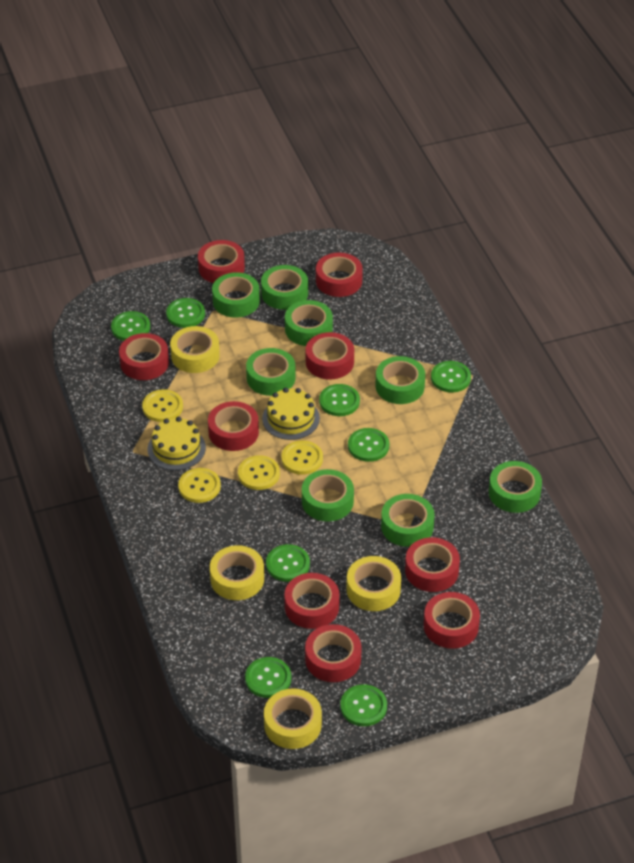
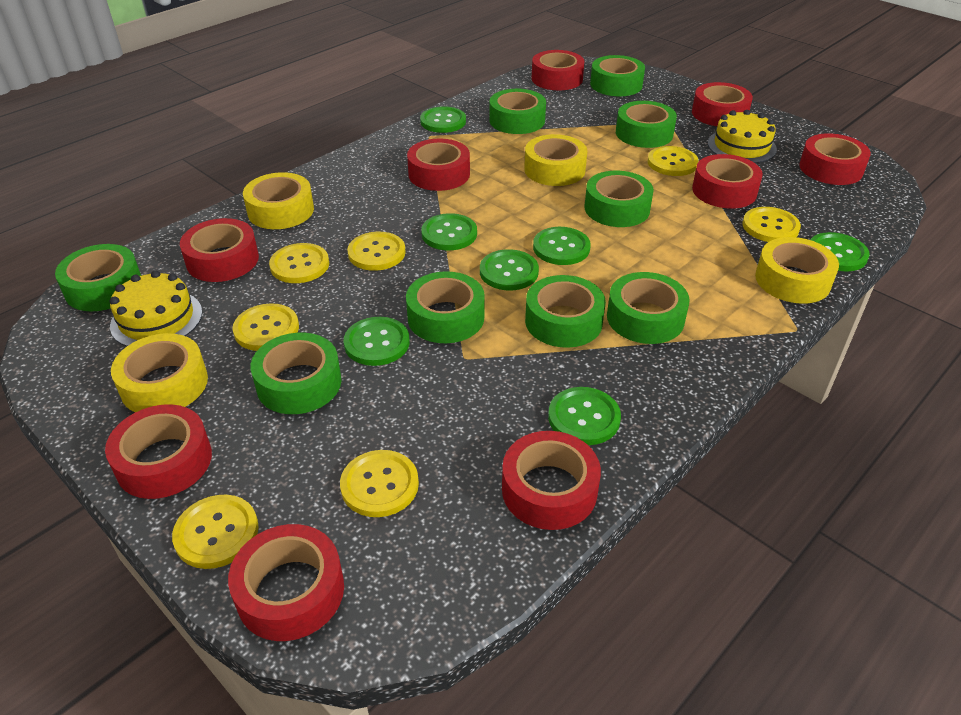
green button: 8 -> 7
green tape: 8 -> 9
yellow button: 4 -> 7

